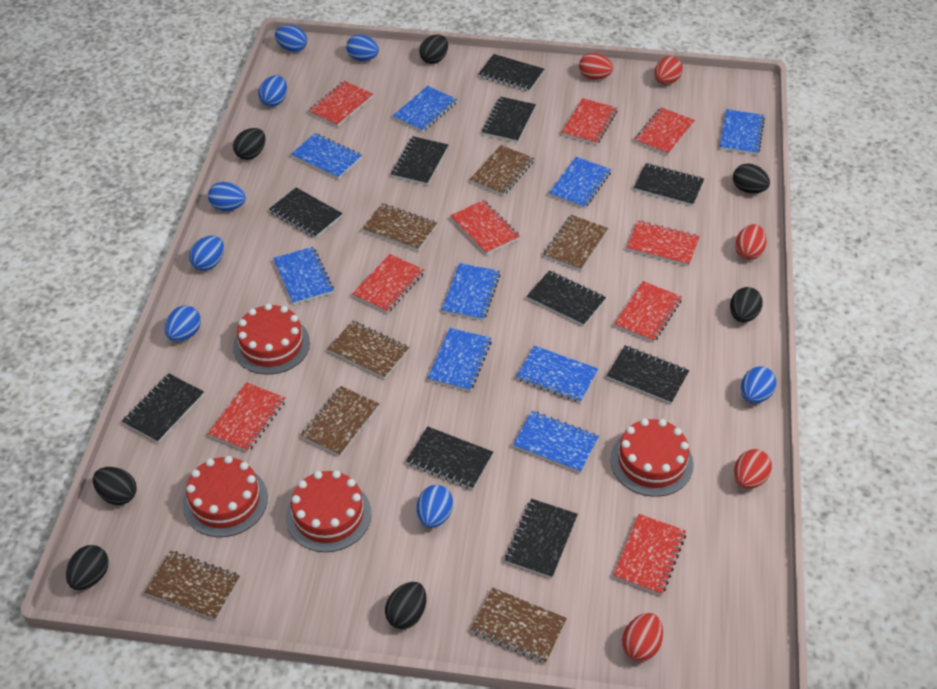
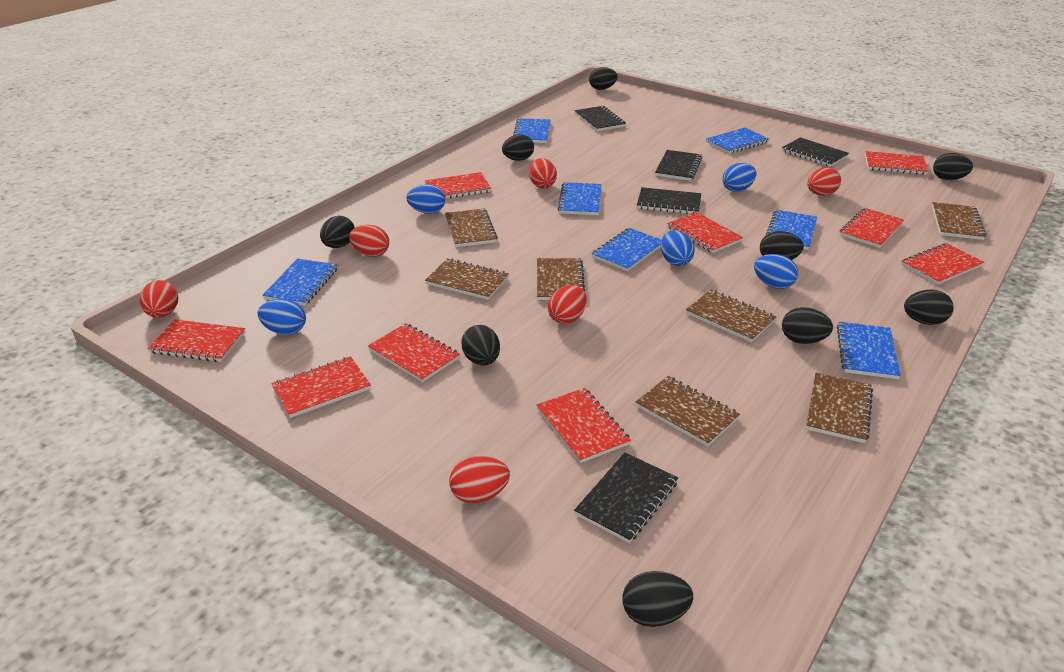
black egg: 7 -> 9
black notebook: 10 -> 5
blue egg: 8 -> 5
blue notebook: 9 -> 7
red cake: 4 -> 0
red egg: 5 -> 6

